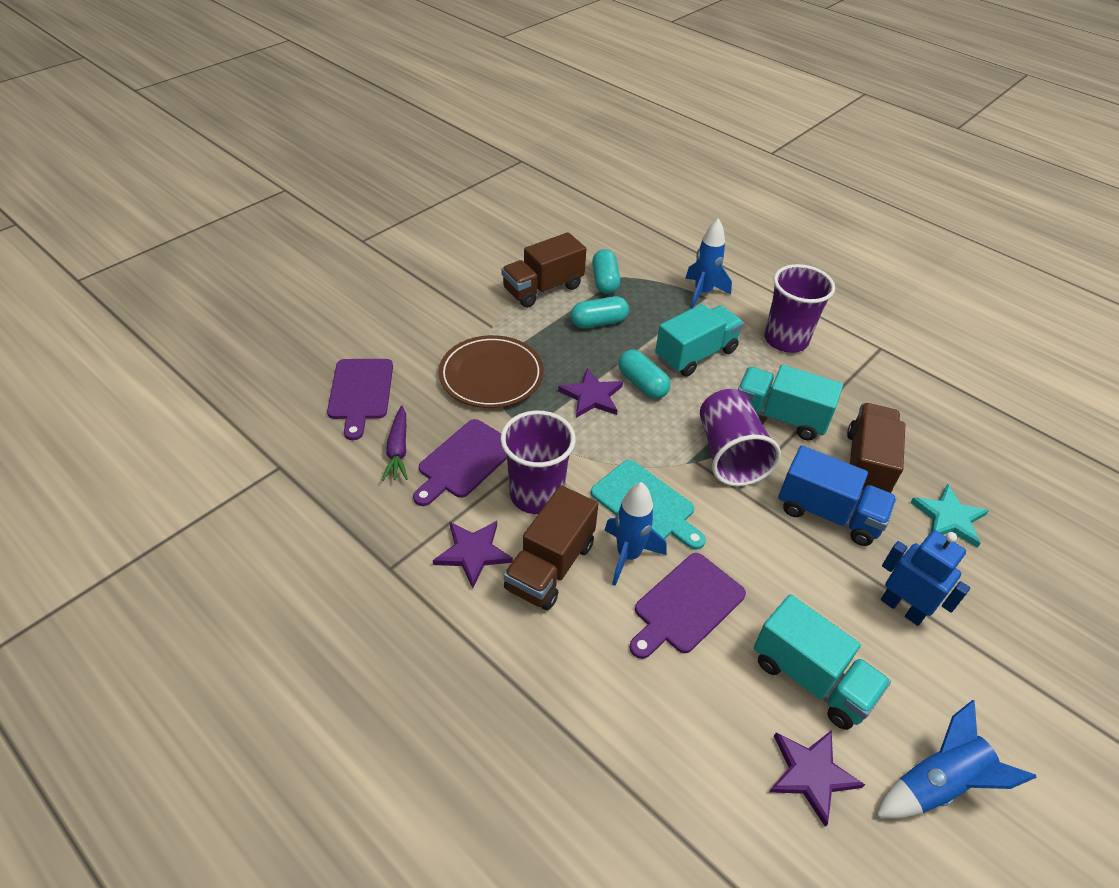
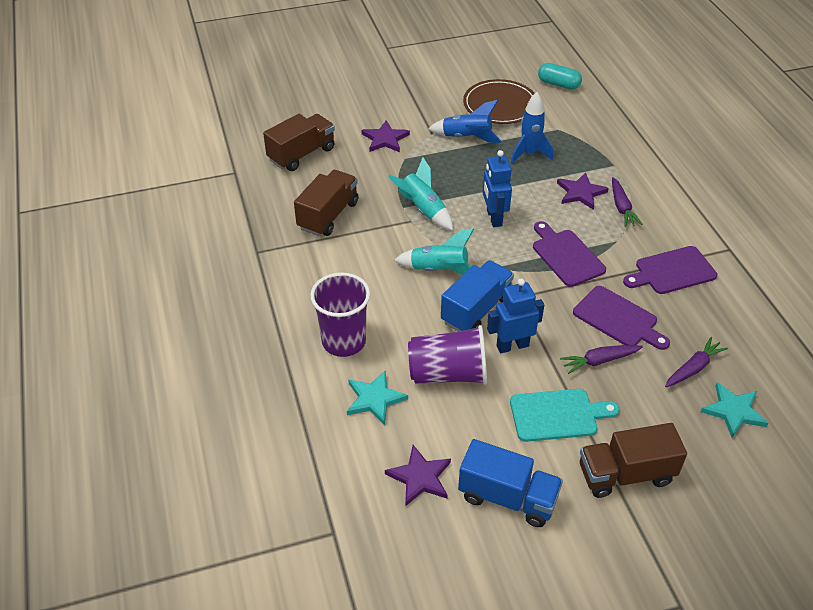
blue robot: 1 -> 2
blue rocket: 3 -> 2
blue truck: 1 -> 2
purple carrot: 1 -> 3
purple cup: 3 -> 2
turquoise capsule: 3 -> 1
turquoise rocket: 0 -> 2
turquoise star: 1 -> 2
turquoise truck: 3 -> 0

